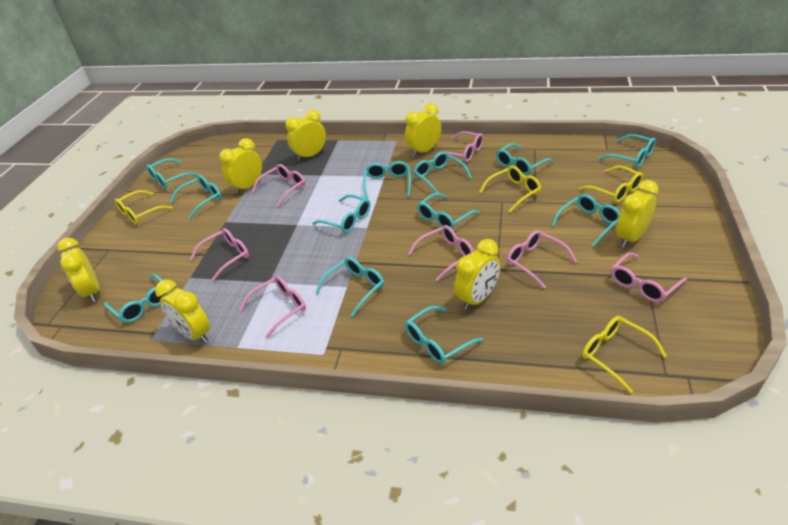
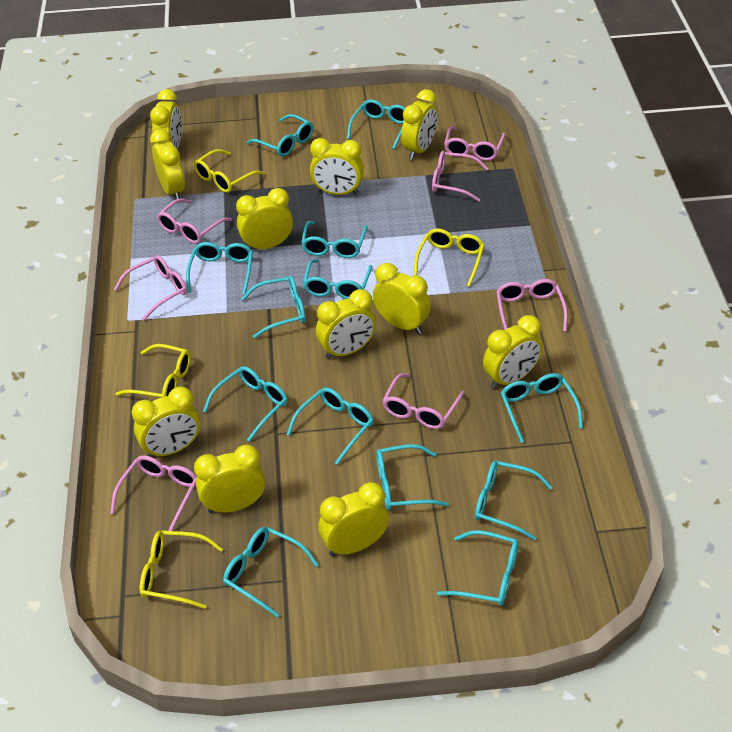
turquoise glasses: 12 -> 13
yellow clock: 7 -> 11

